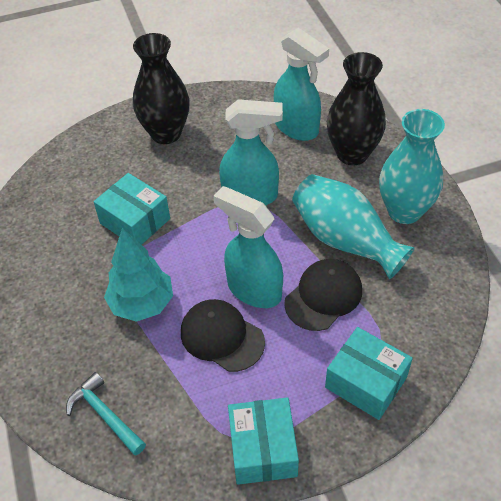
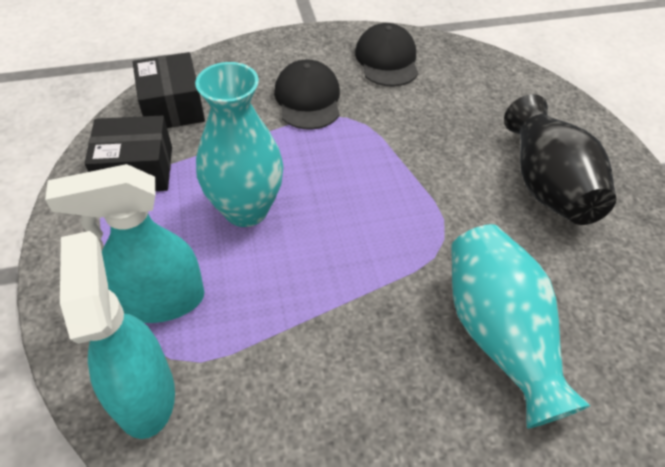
black box: 0 -> 2
black vase: 2 -> 1
turquoise box: 3 -> 0
turquoise hammer: 1 -> 0
turquoise spray bottle: 3 -> 2
turquoise tree: 1 -> 0

